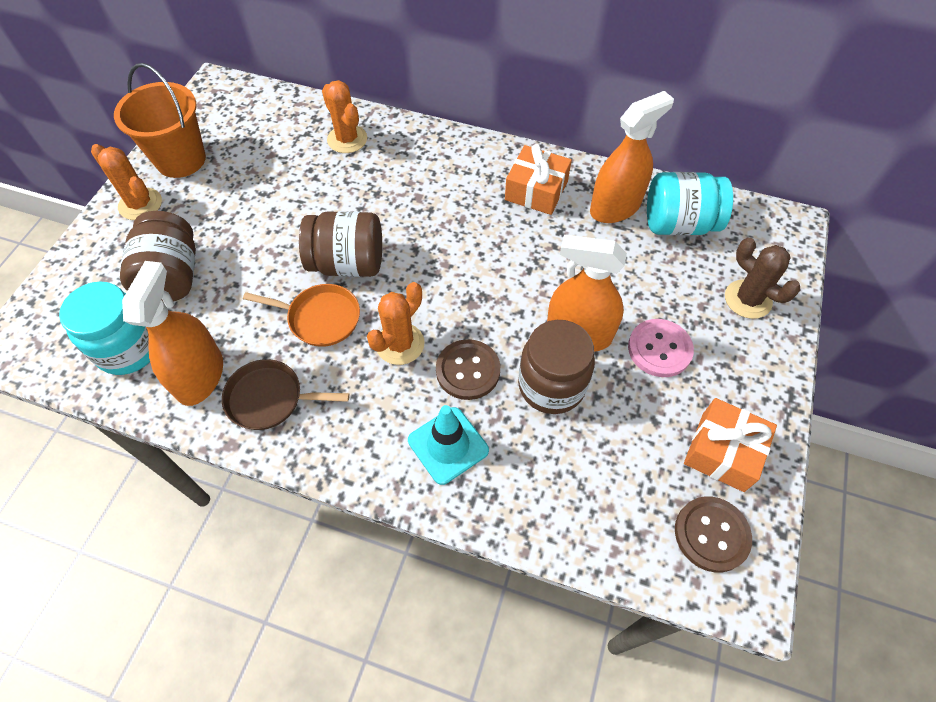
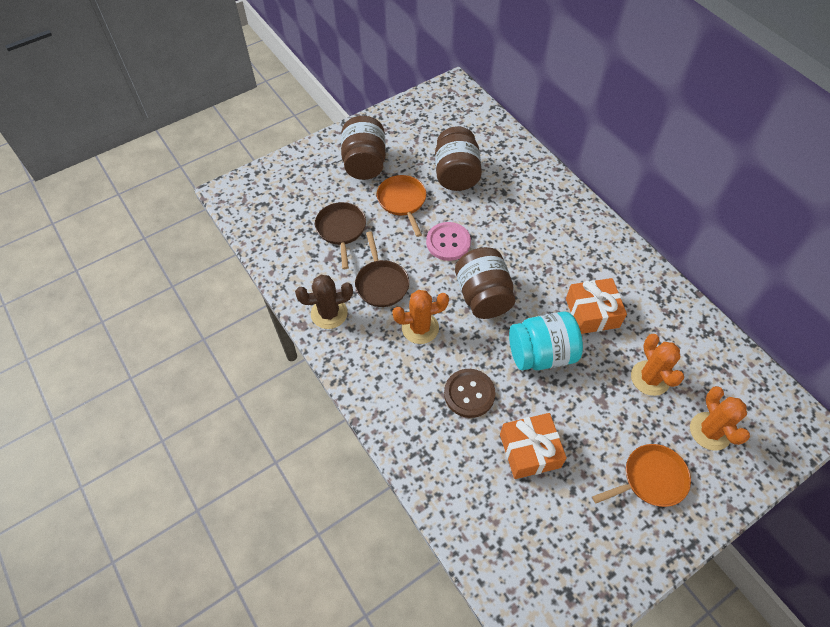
brown button: 2 -> 1
brown pan: 1 -> 2
orange bucket: 1 -> 0
orange pan: 1 -> 2
orange spray bottle: 3 -> 0
turquoise jar: 2 -> 1
turquoise traffic cone: 1 -> 0

